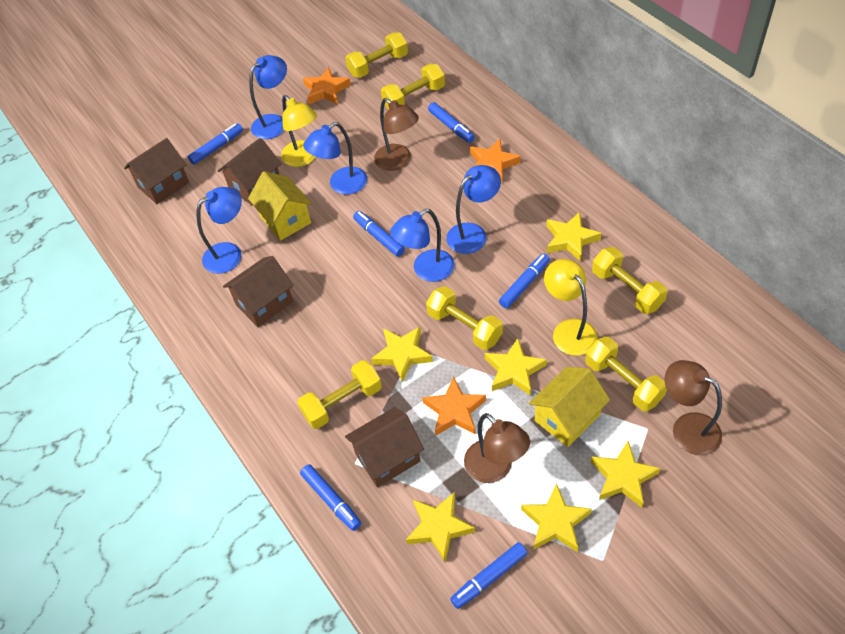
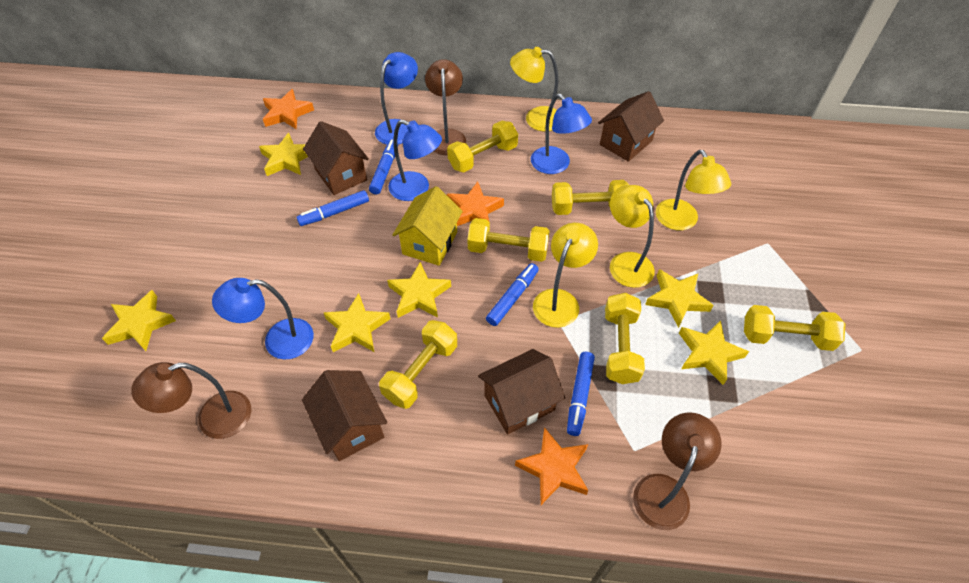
blue lamp: 5 -> 4
blue marker: 6 -> 4
yellow house: 2 -> 1
yellow lamp: 2 -> 4

